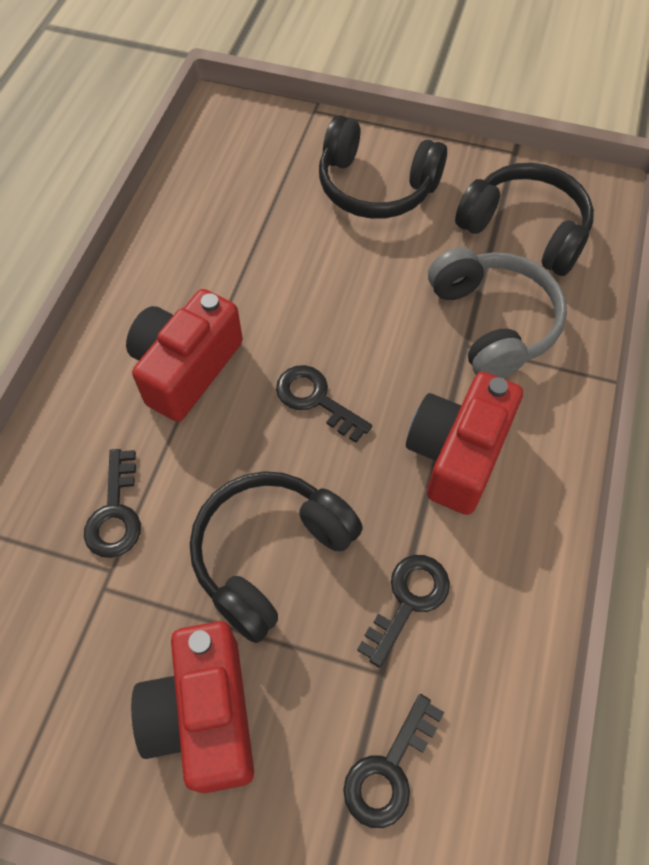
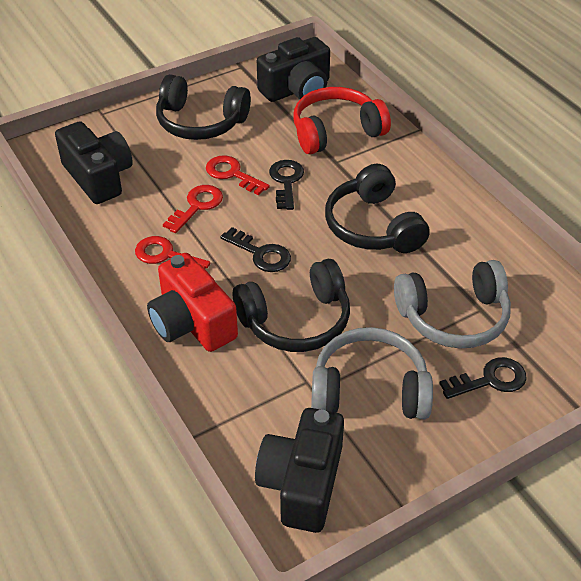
black camera: 0 -> 3
black key: 4 -> 3
grey headphones: 1 -> 2
red camera: 3 -> 1
red headphones: 0 -> 1
red key: 0 -> 3

